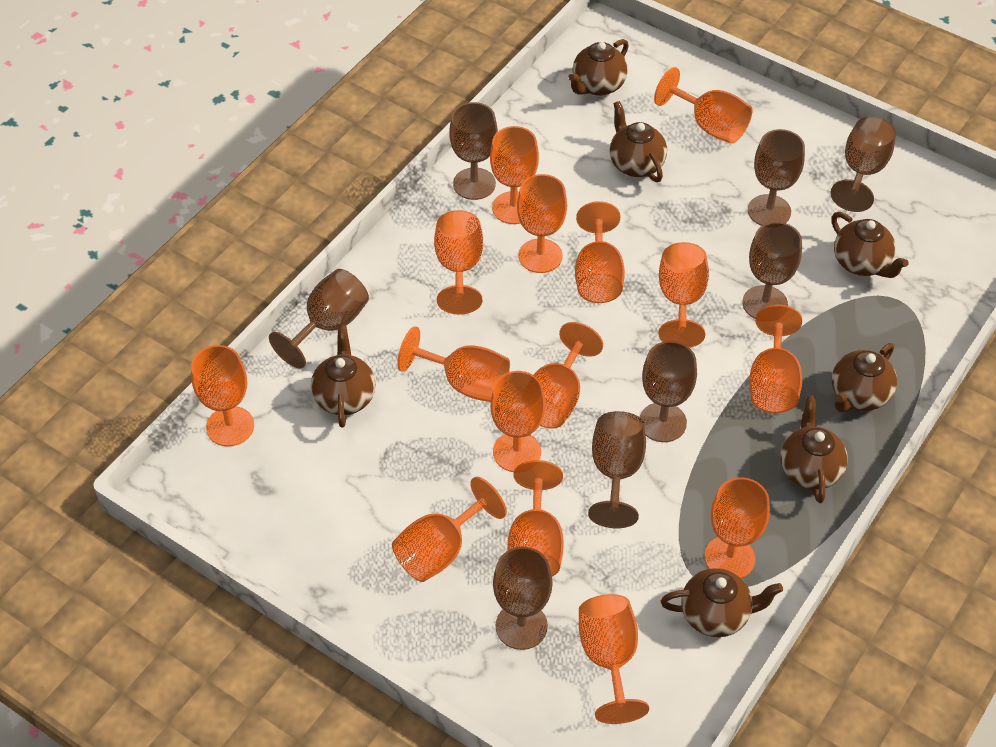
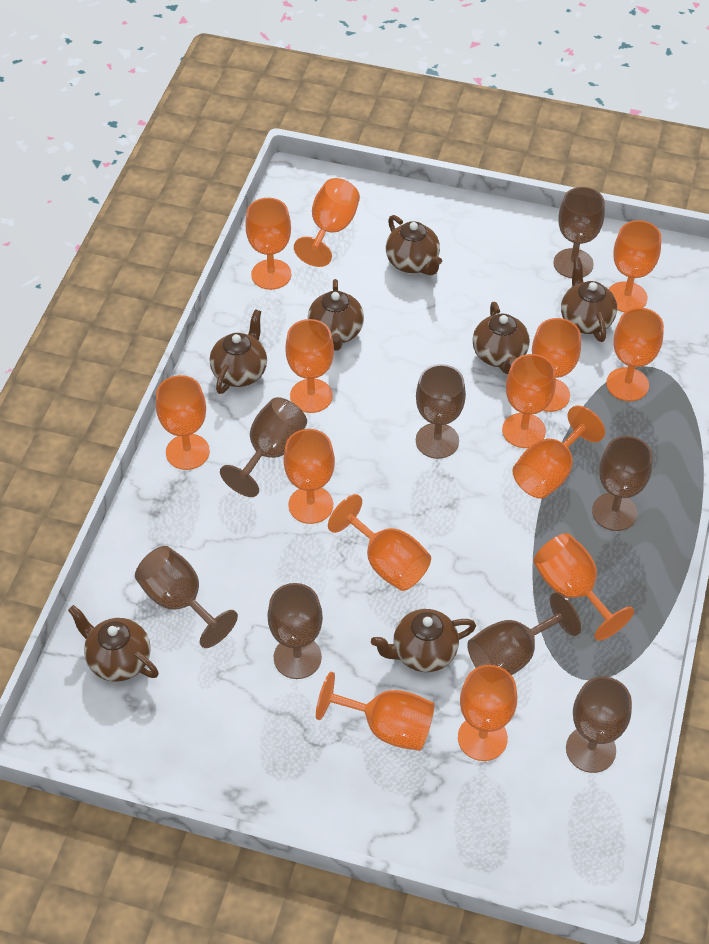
orange goblet: 15 -> 14

